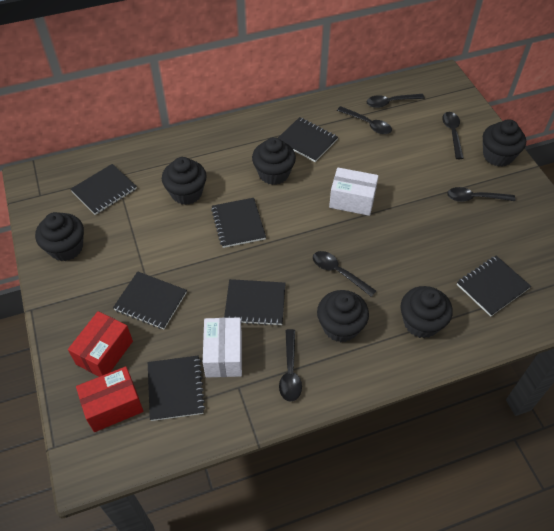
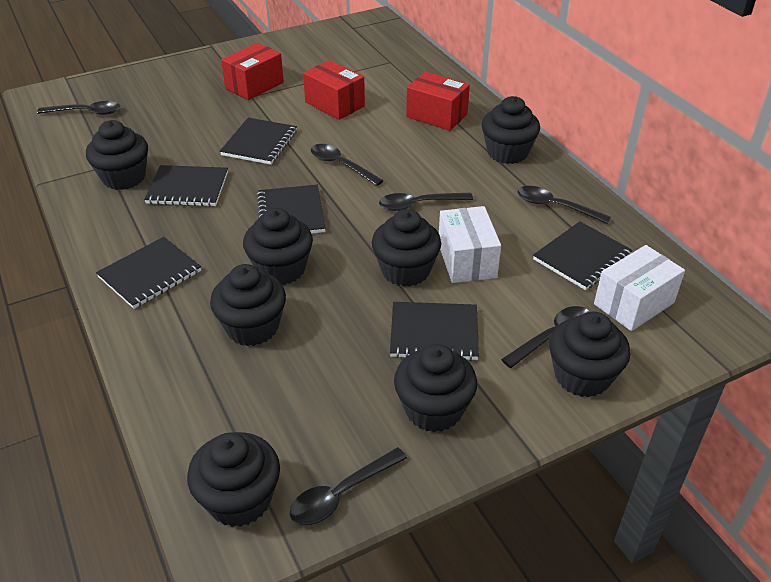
black cupcake: 6 -> 8
black notebook: 7 -> 6
red box: 2 -> 3

